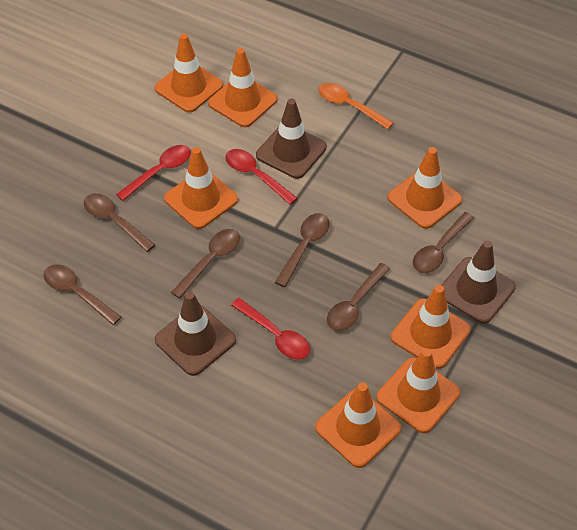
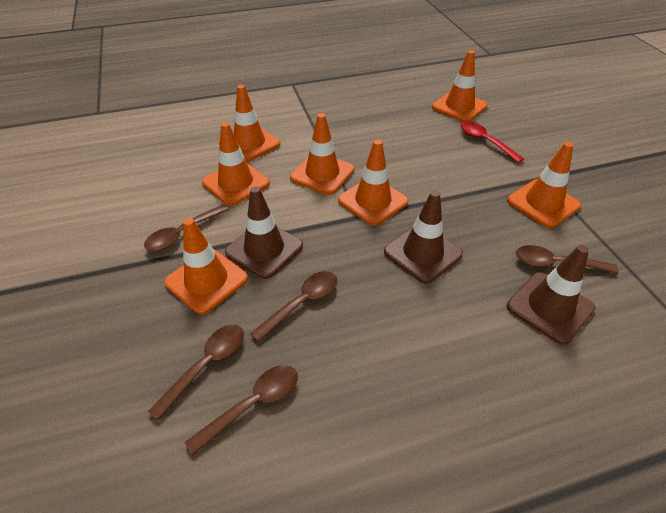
brown spoon: 6 -> 5
orange spoon: 1 -> 0
red spoon: 3 -> 1

